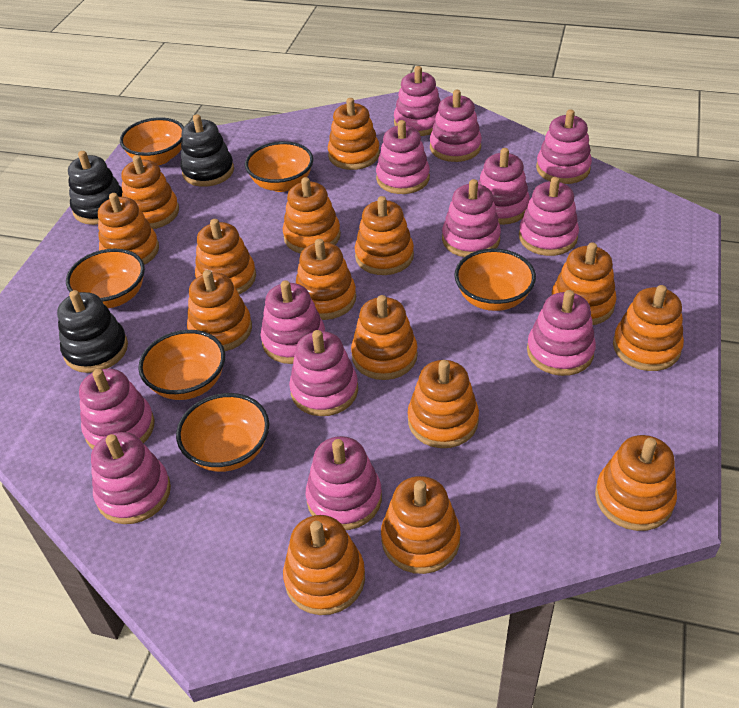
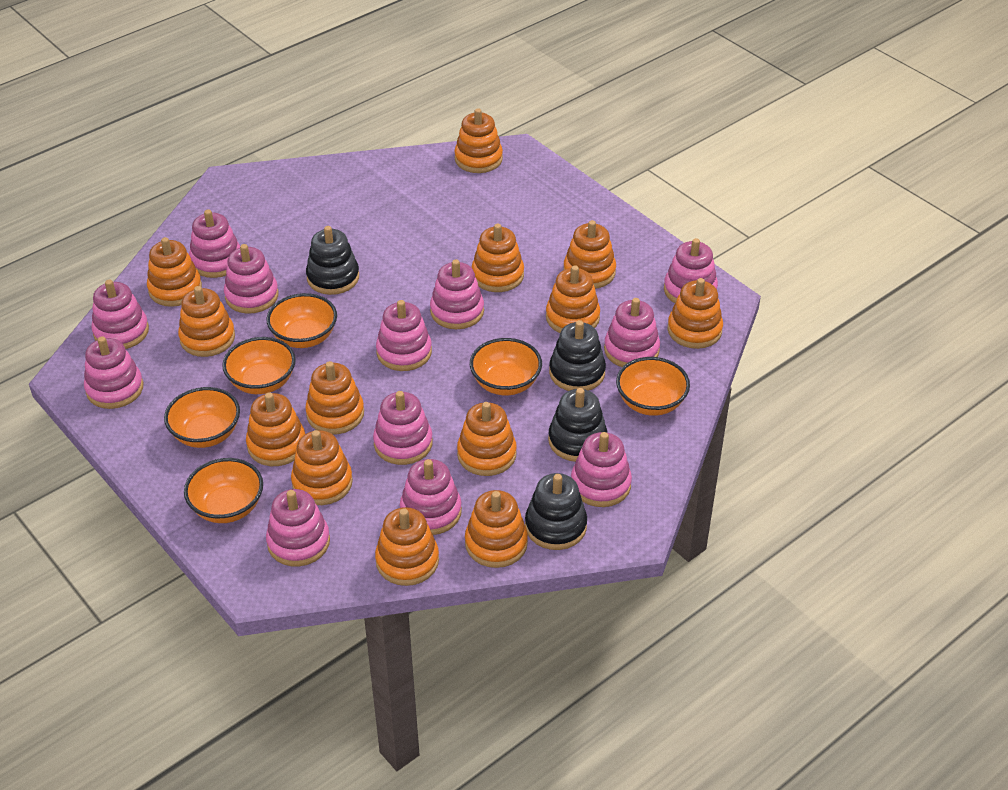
black stacking toy: 3 -> 4
orange stacking toy: 15 -> 13
pink stacking toy: 13 -> 12

